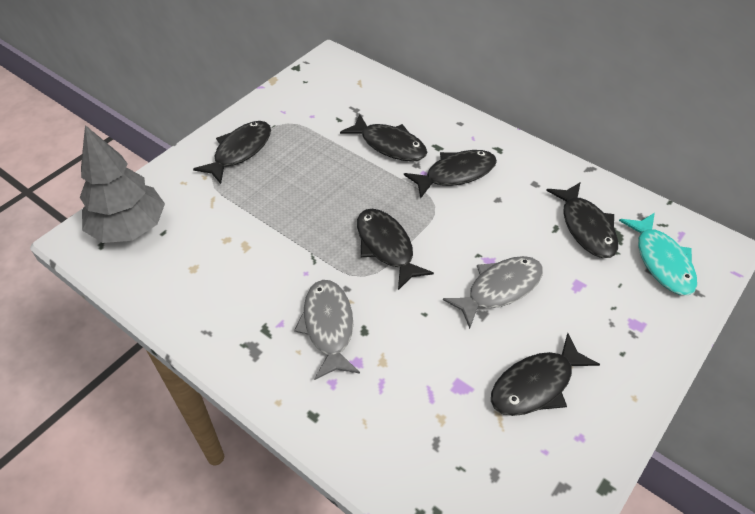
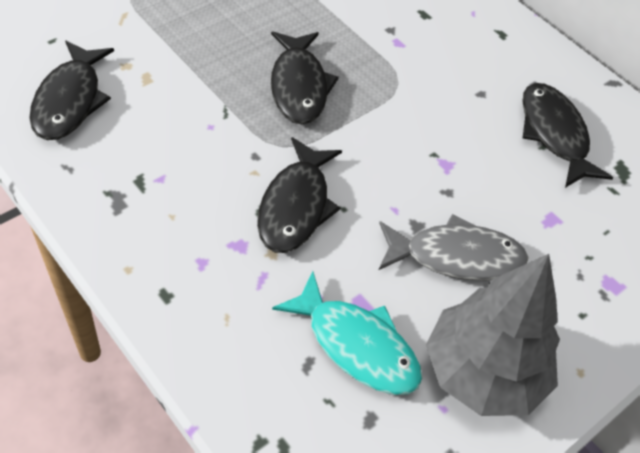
black fish: 6 -> 4
grey fish: 2 -> 1

